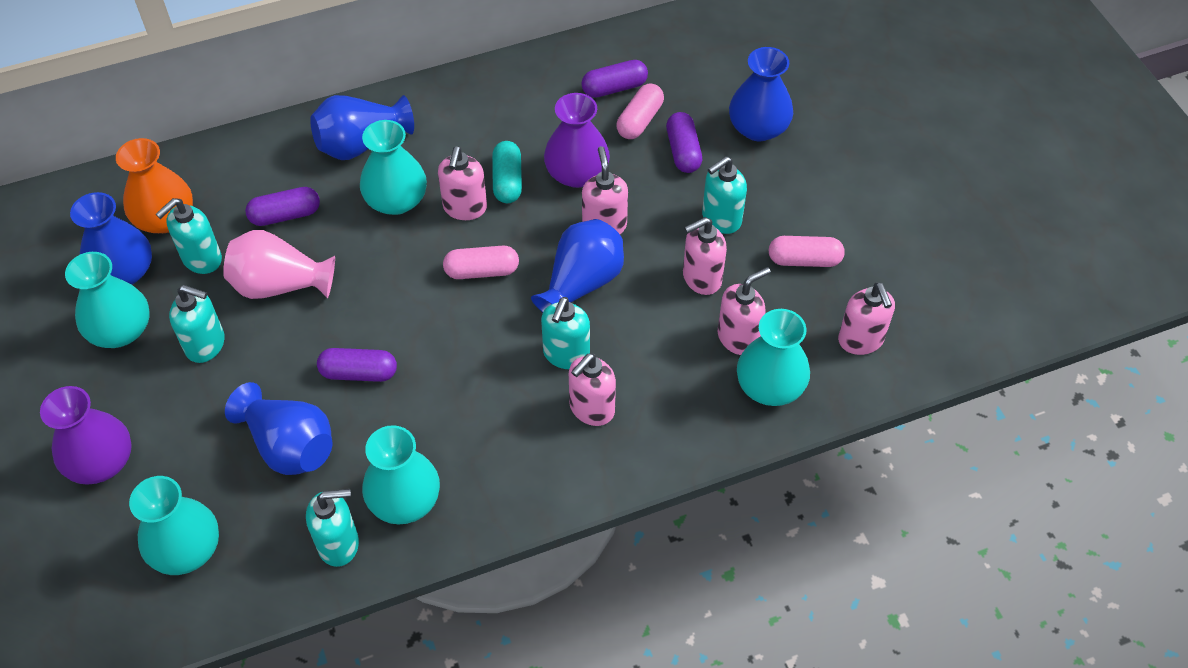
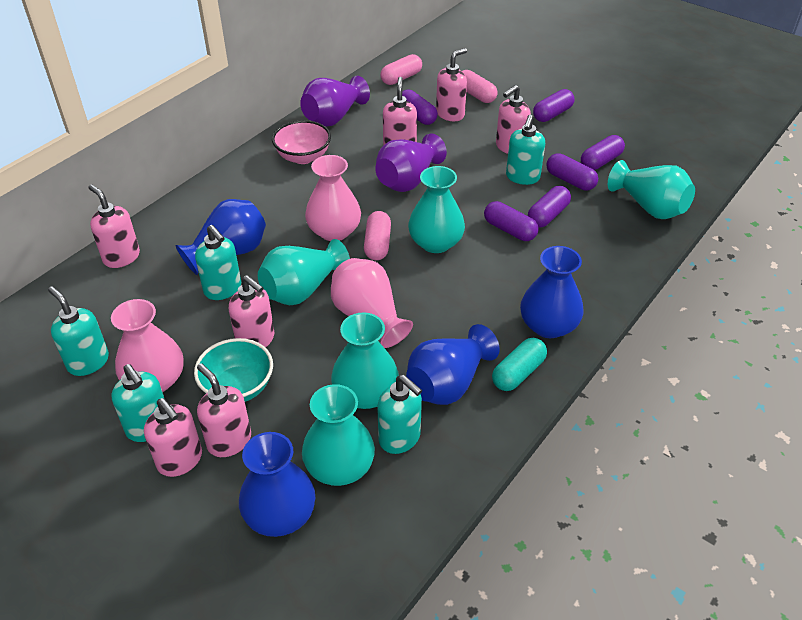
blue vase: 5 -> 4
orange vase: 1 -> 0
pink bowl: 0 -> 1
pink soap dispenser: 6 -> 7
pink vase: 1 -> 3
purple capsule: 4 -> 6
turquoise bowl: 0 -> 1

